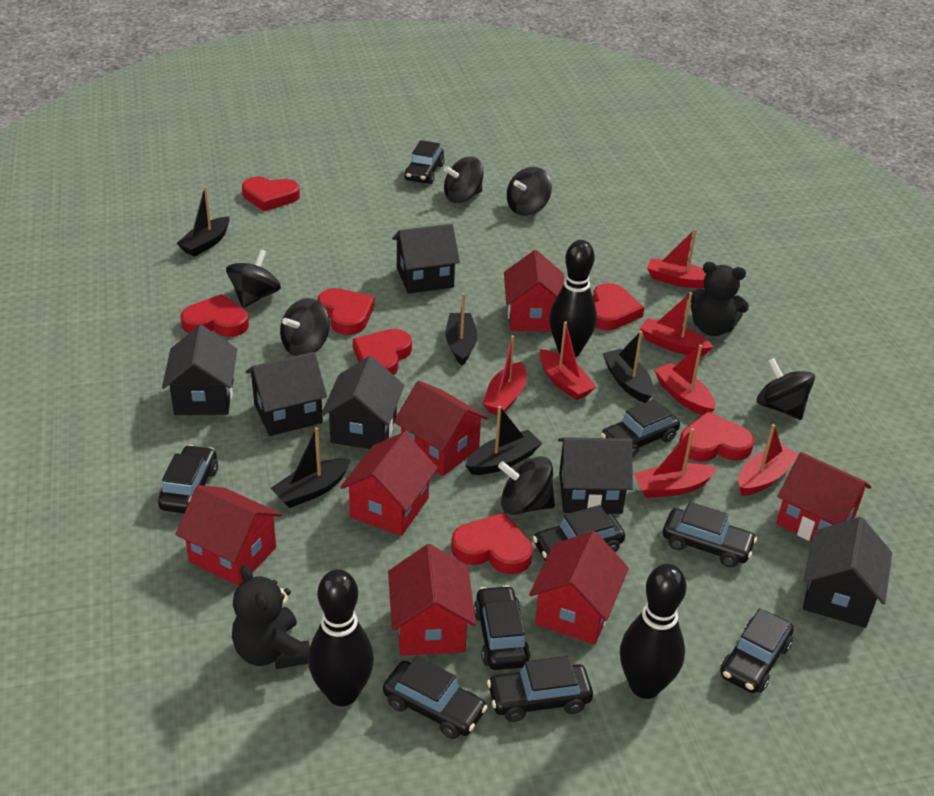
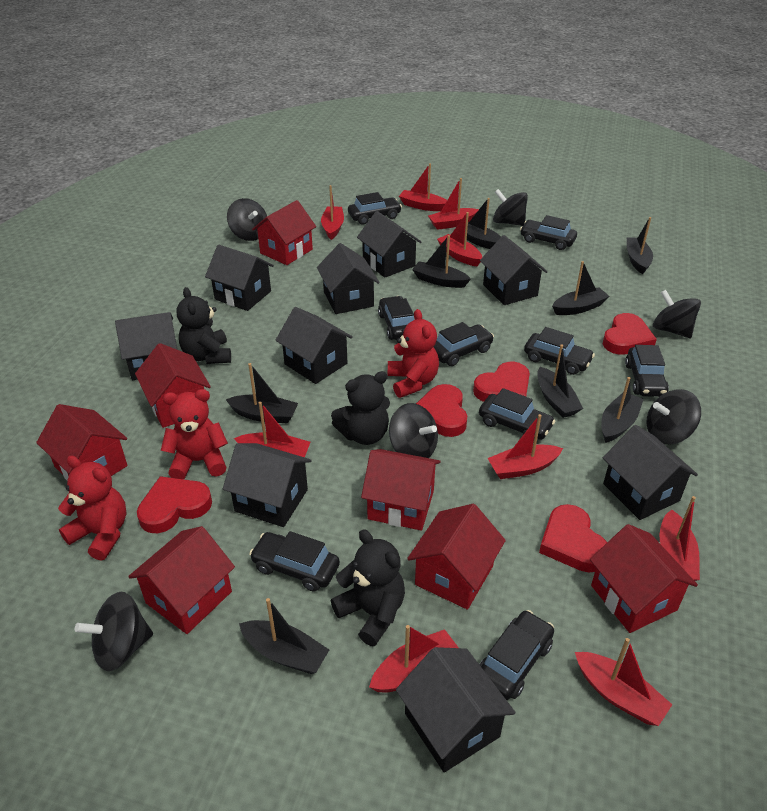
black boat: 5 -> 8
black bowling pin: 3 -> 0
black house: 6 -> 9
black teddy bear: 2 -> 3
red boat: 7 -> 9
red heart: 7 -> 5
red teddy bear: 0 -> 3

